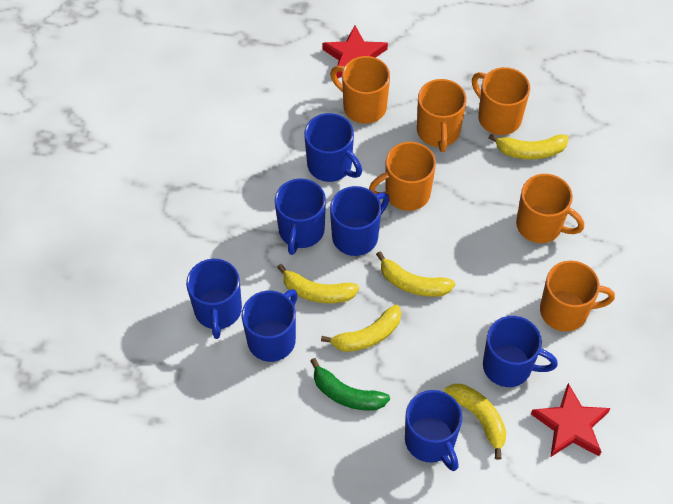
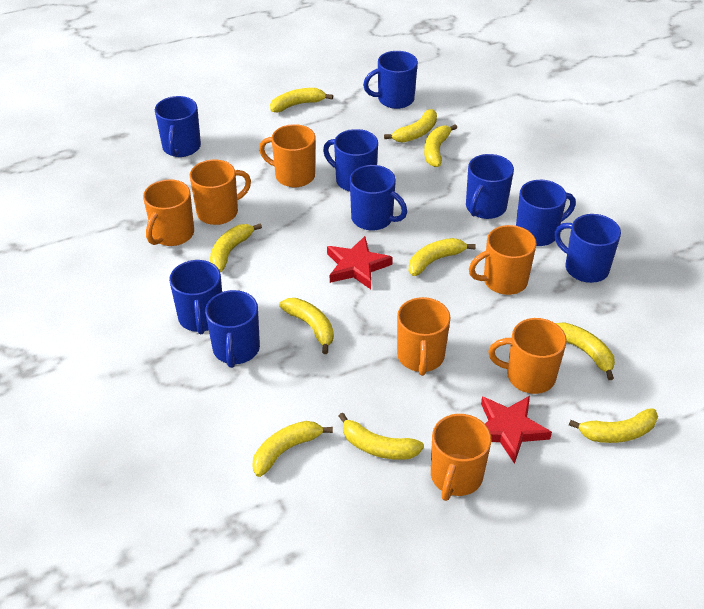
blue mug: 7 -> 9
green banana: 1 -> 0
orange mug: 6 -> 7
yellow banana: 5 -> 10

